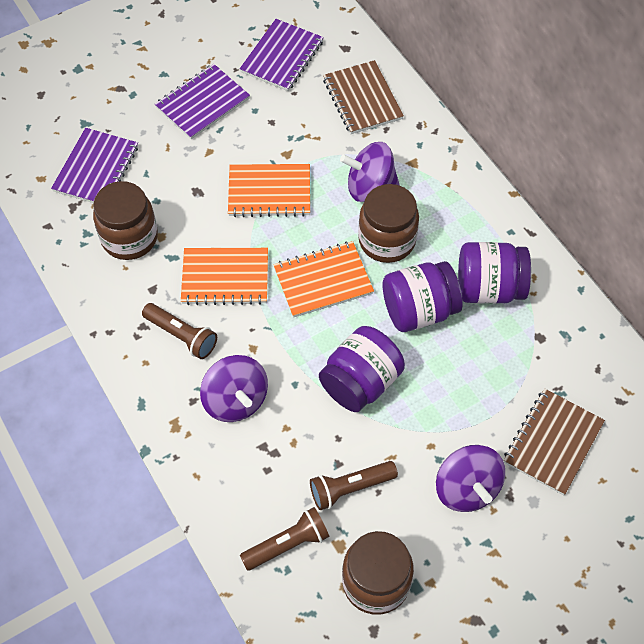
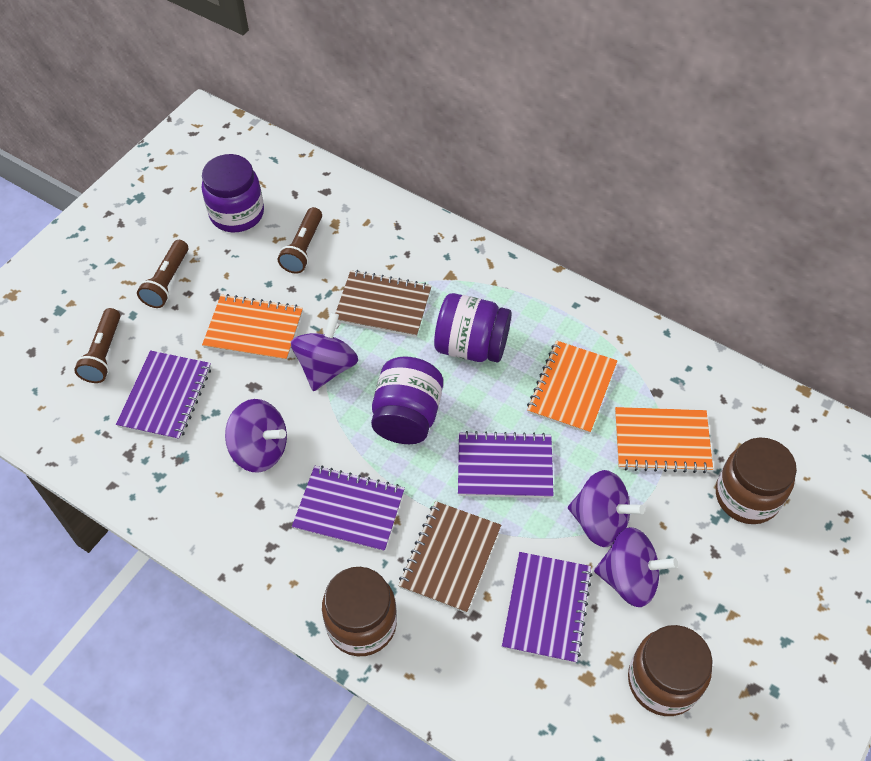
purple notebook: 3 -> 4
purple spinning top: 3 -> 4

